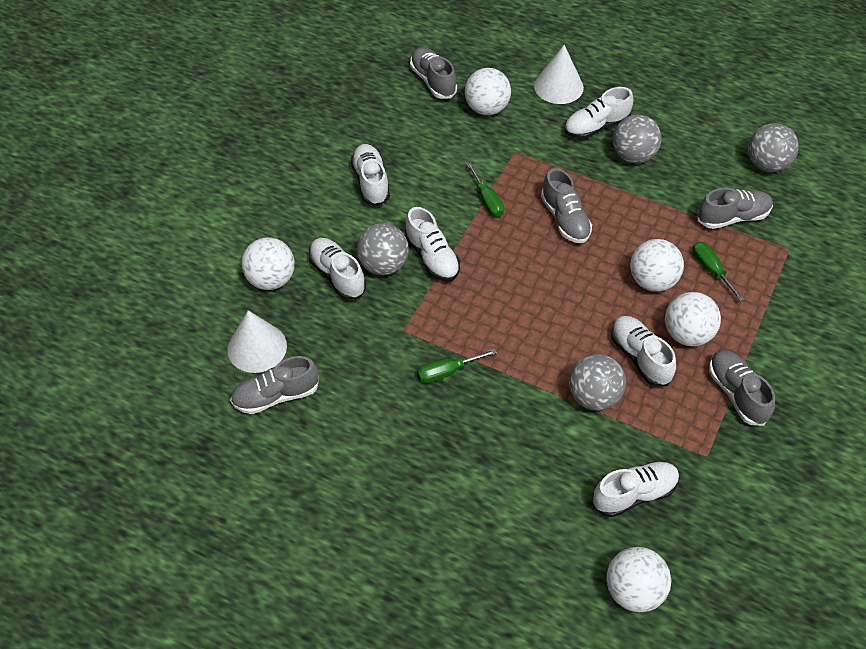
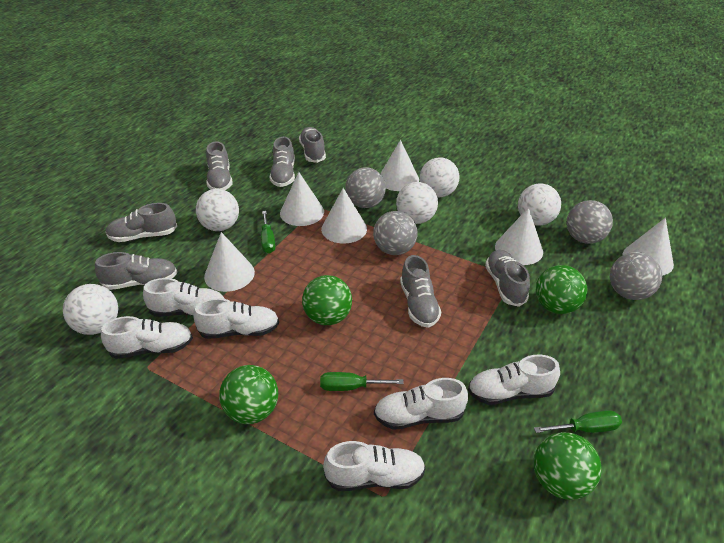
green ball: 0 -> 4
grey shoe: 5 -> 7
white cone: 2 -> 6

